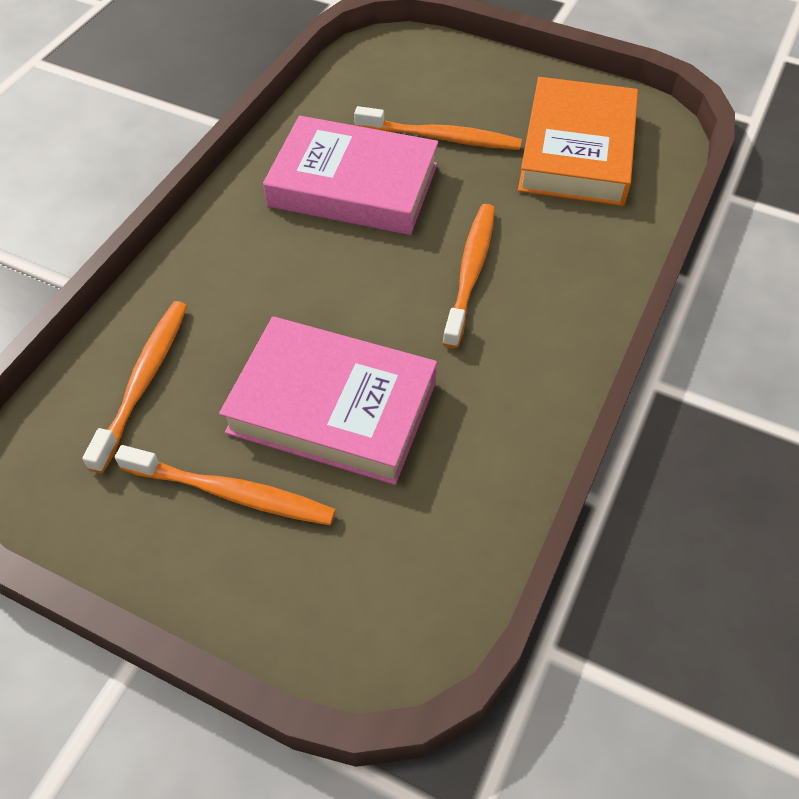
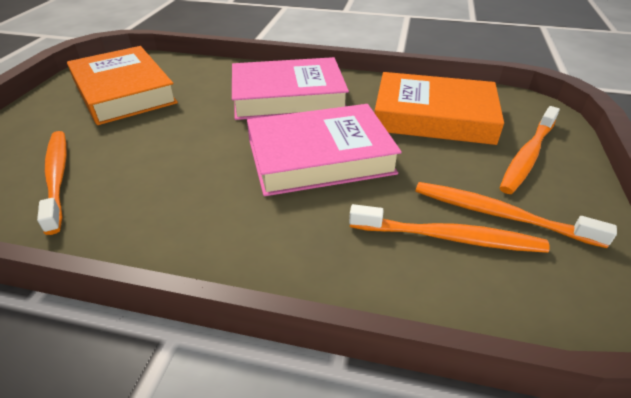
orange book: 1 -> 2

